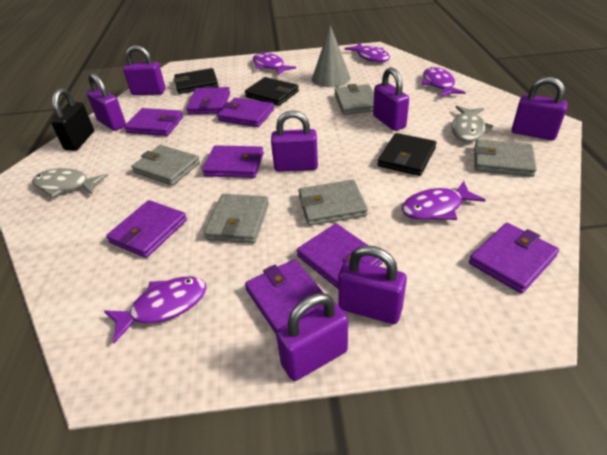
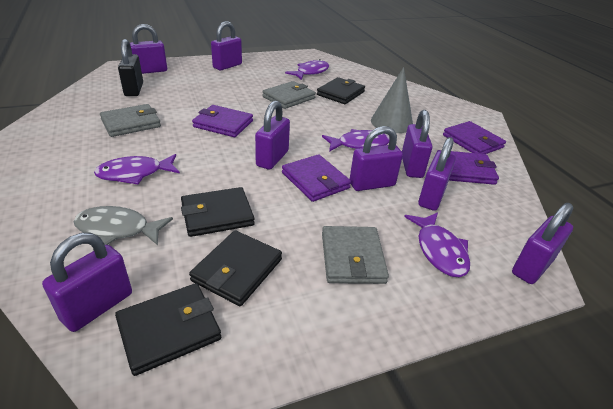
black wallet: 3 -> 4
grey fish: 2 -> 1
grey wallet: 5 -> 3
purple fish: 5 -> 4
purple padlock: 7 -> 8
purple wallet: 8 -> 4

